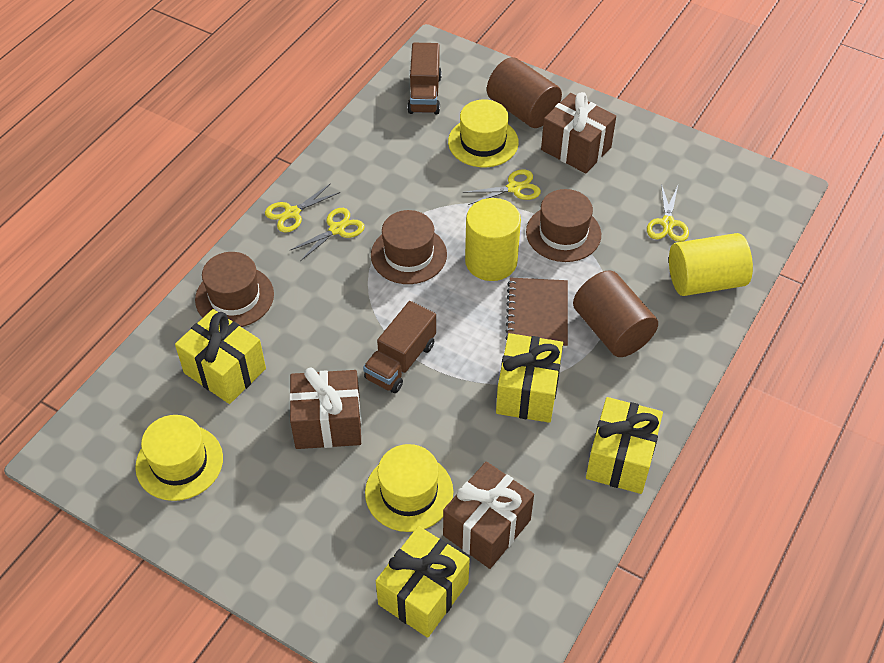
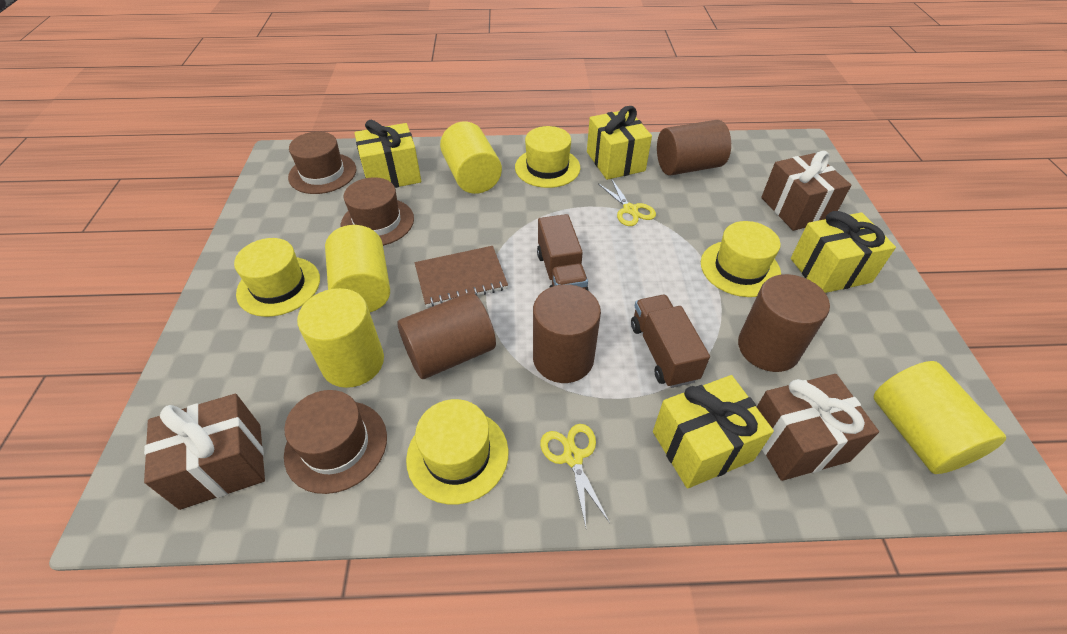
brown cylinder: 2 -> 4
yellow cylinder: 2 -> 4
yellow hat: 3 -> 4
yellow scissors: 4 -> 2

